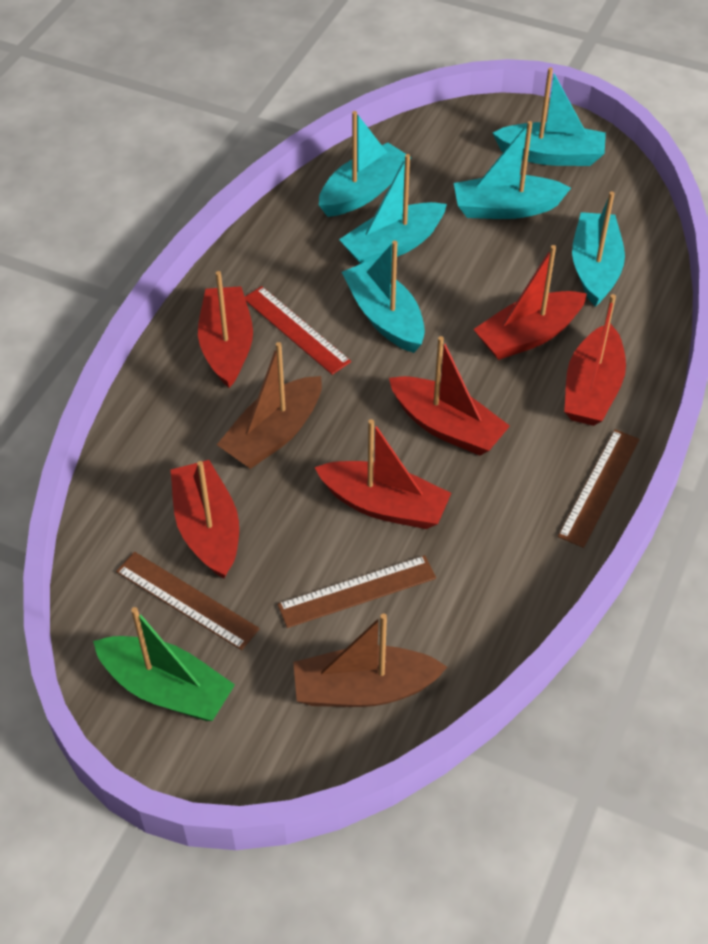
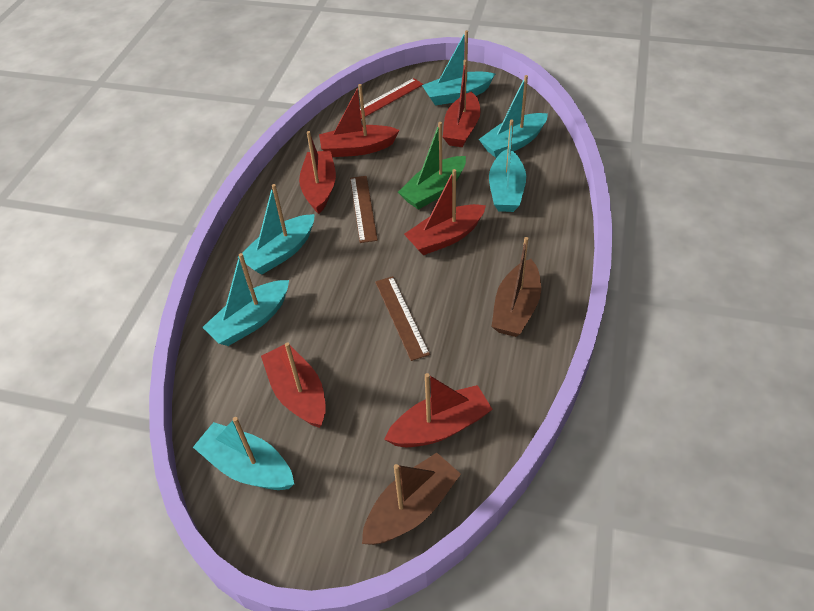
brown ruler: 3 -> 2

